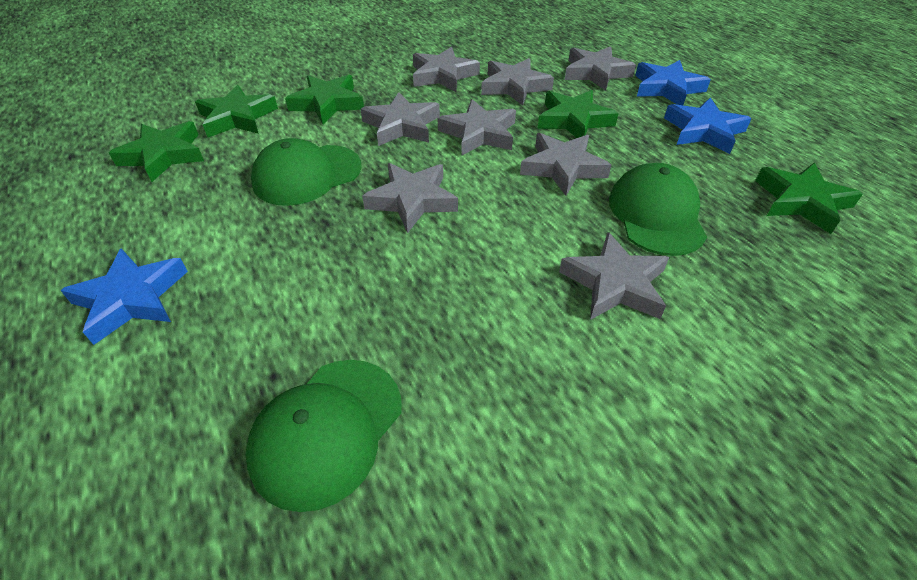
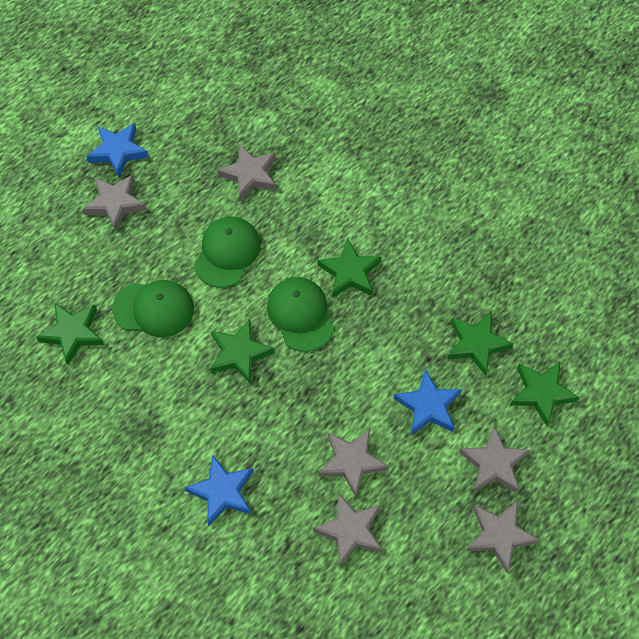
grey star: 8 -> 6

